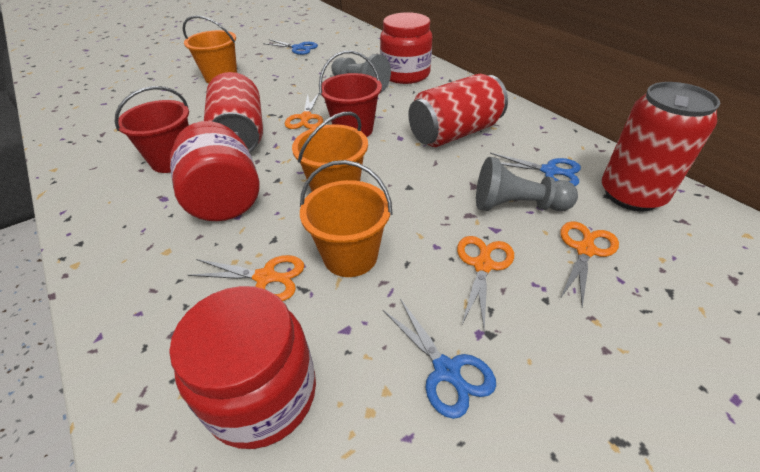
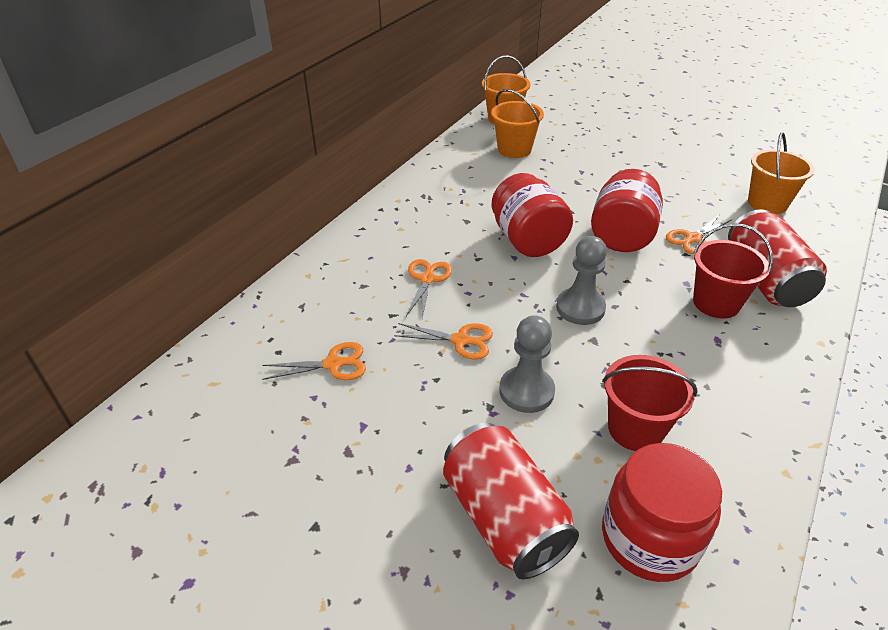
blue scissors: 3 -> 0
red can: 3 -> 2

